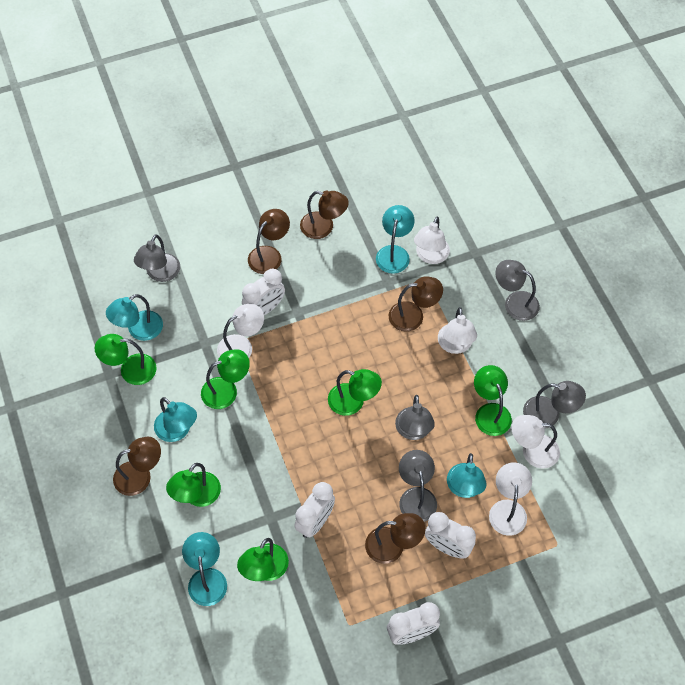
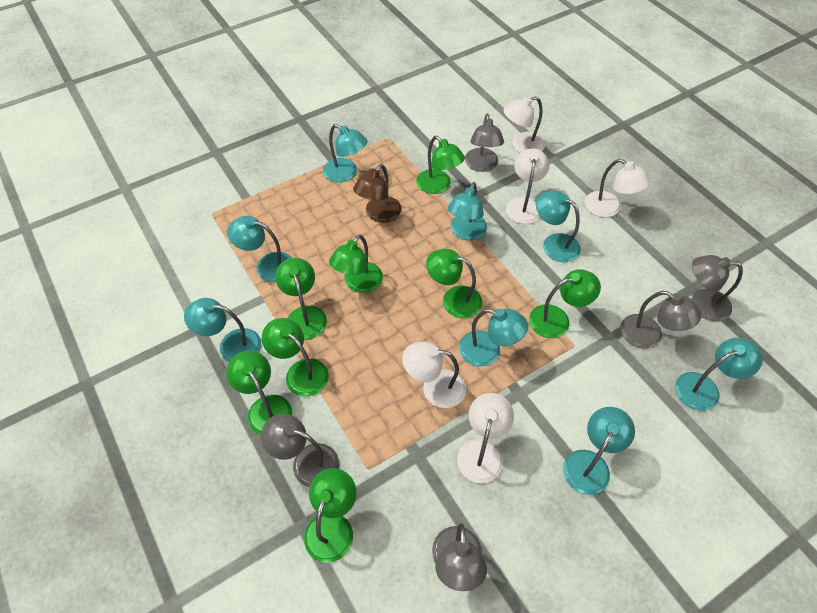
brown lamp: 5 -> 1
green lamp: 6 -> 8
turquoise lamp: 5 -> 8
white clock: 4 -> 0

